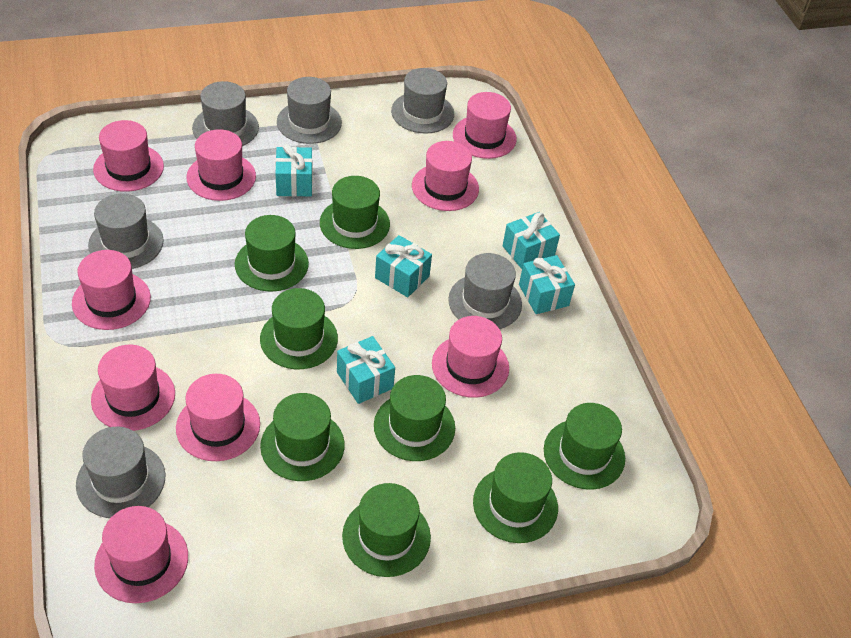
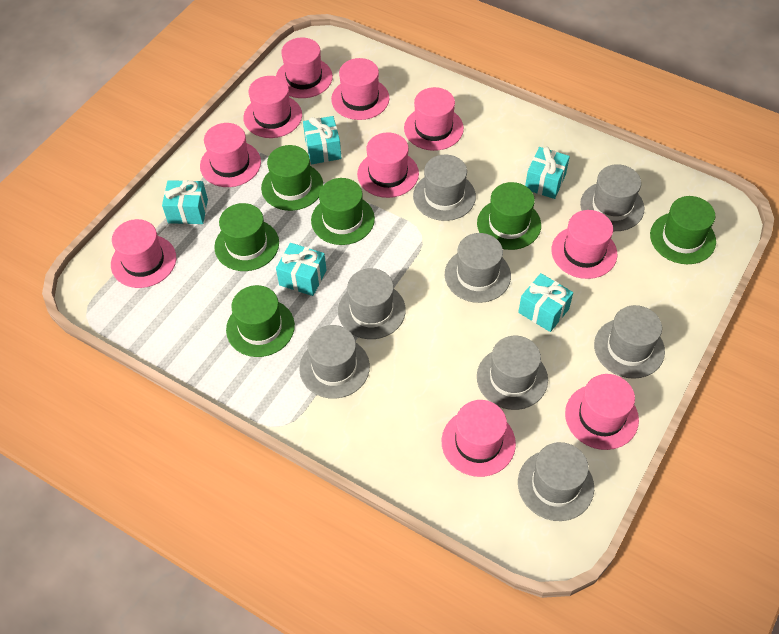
green hat: 8 -> 6
grey hat: 6 -> 8
pink hat: 9 -> 10

